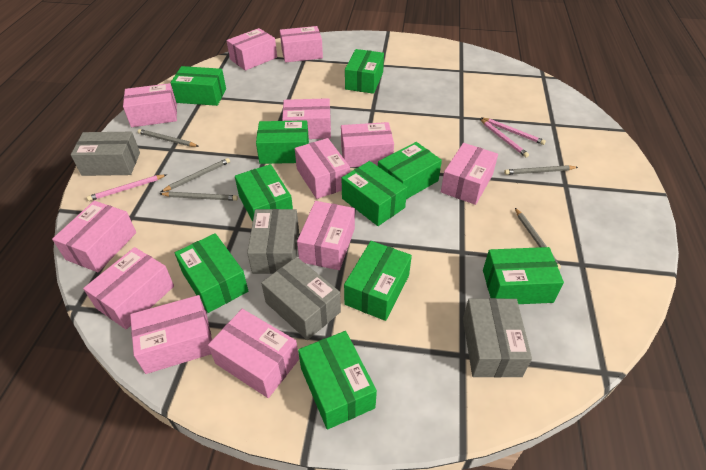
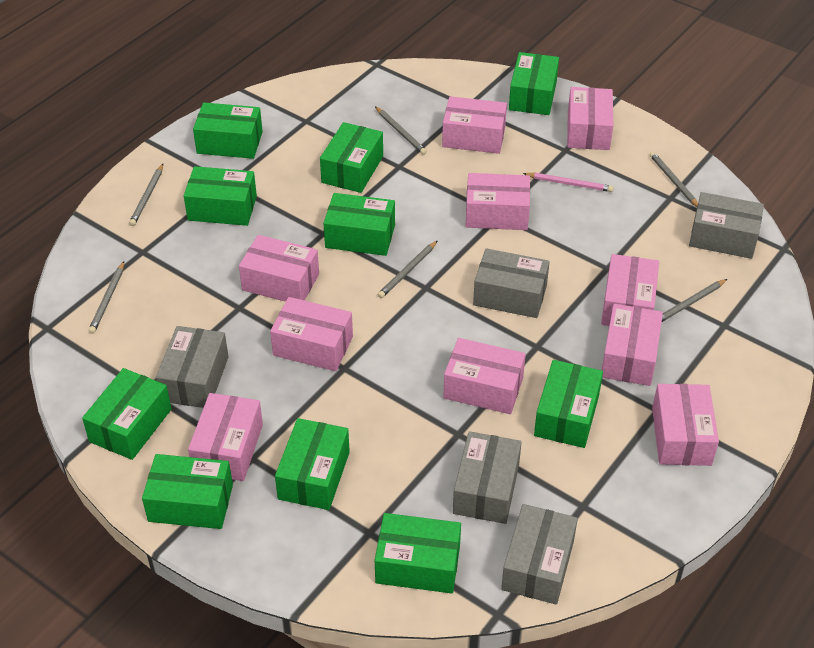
grey box: 4 -> 5
grey pencil: 5 -> 6
pink box: 12 -> 10
pink pencil: 3 -> 1

